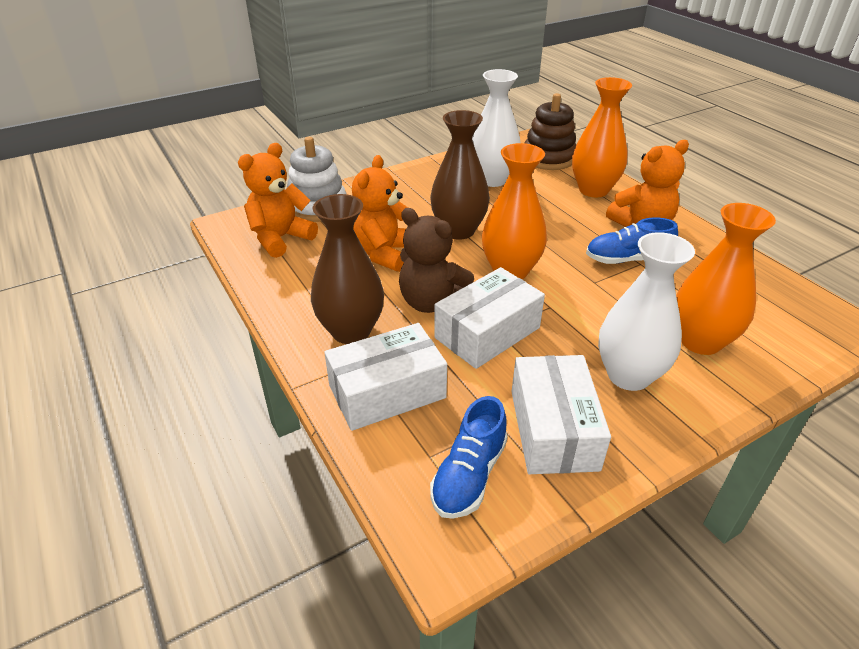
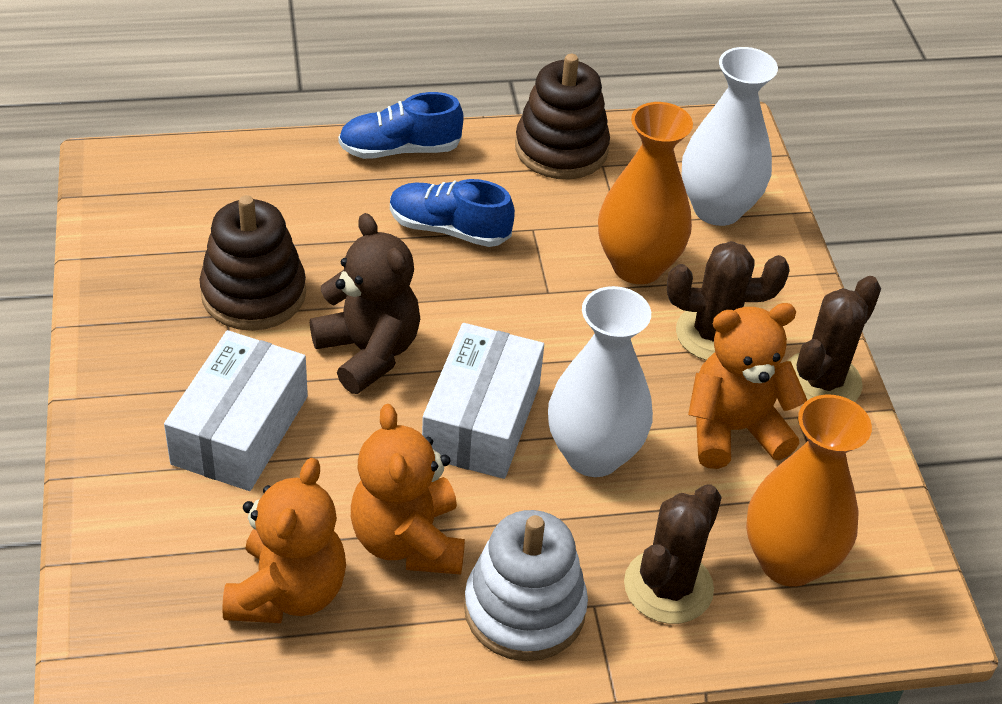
brown cactus: 0 -> 3
brown stacking toy: 1 -> 2
brown vase: 2 -> 0
orange vase: 3 -> 2
white box: 3 -> 2

